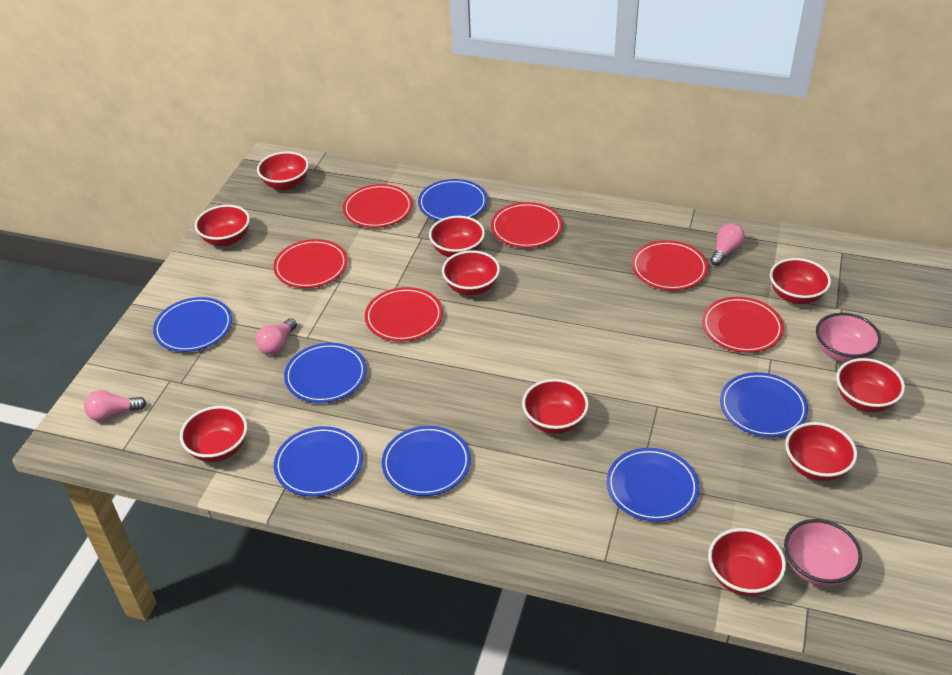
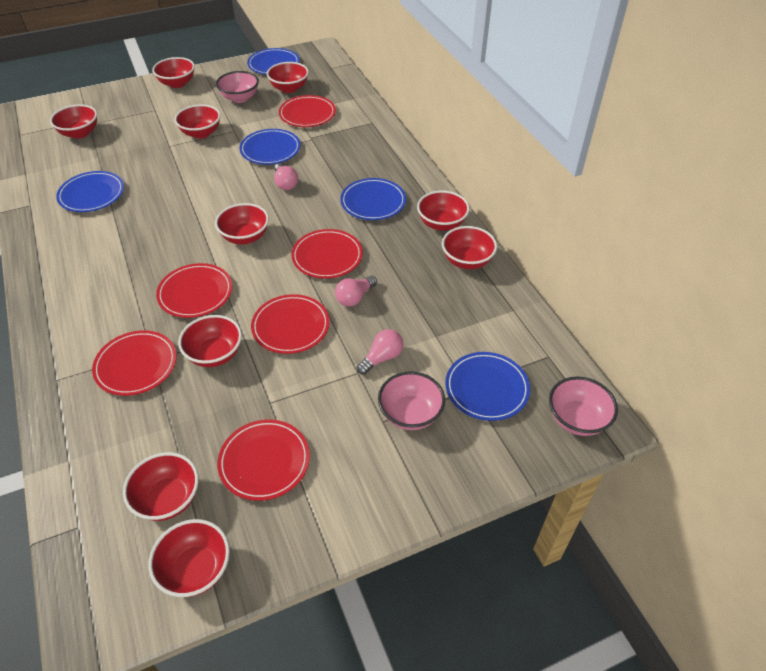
blue plate: 7 -> 5
pink bowl: 2 -> 3

